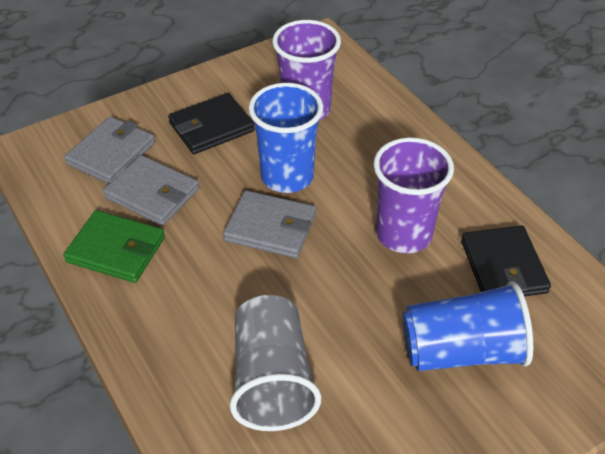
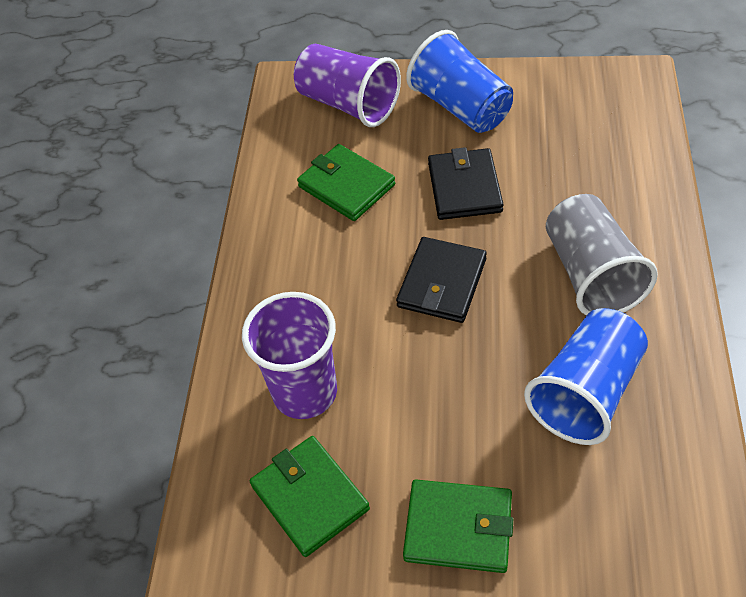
green wallet: 1 -> 3
grey wallet: 3 -> 0

